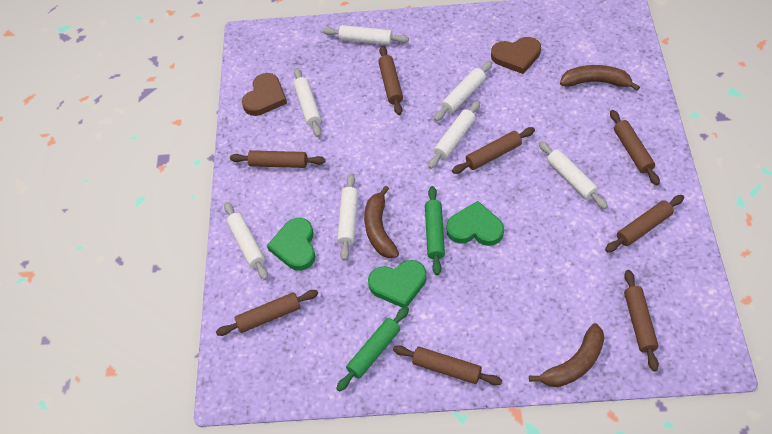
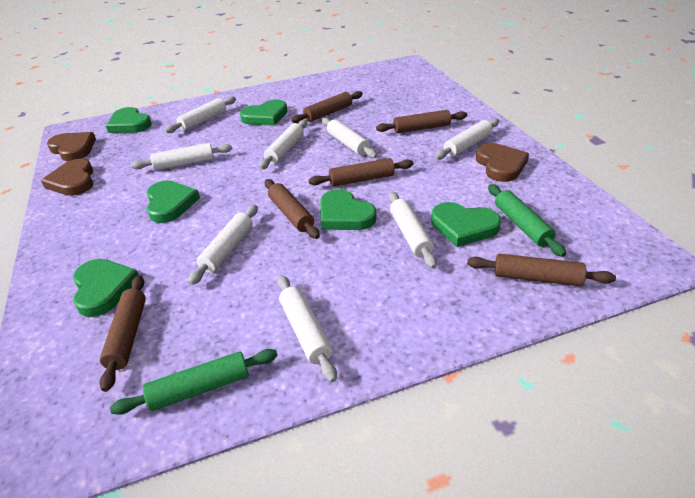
brown banana: 3 -> 0
brown heart: 2 -> 3
brown rolling pin: 8 -> 6
green heart: 3 -> 6
white rolling pin: 7 -> 8

